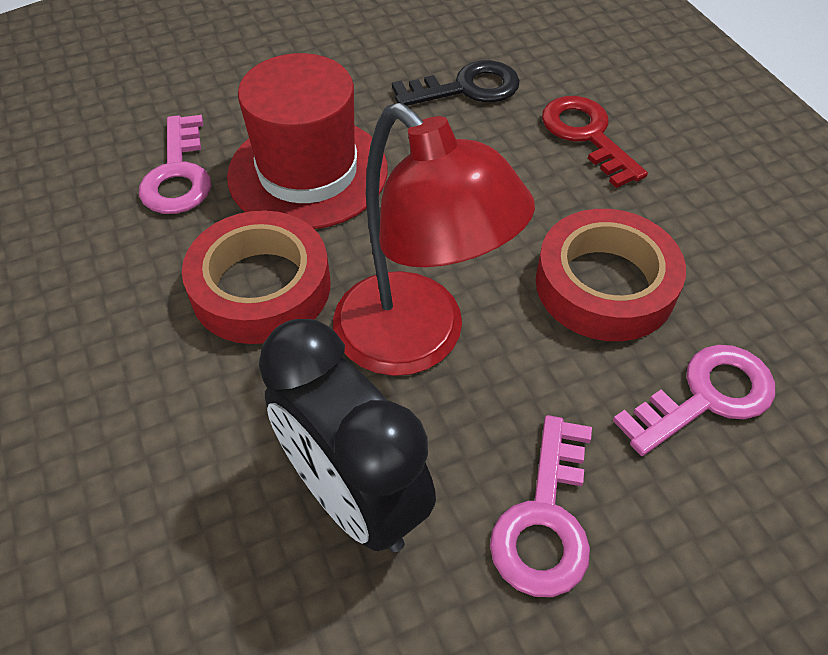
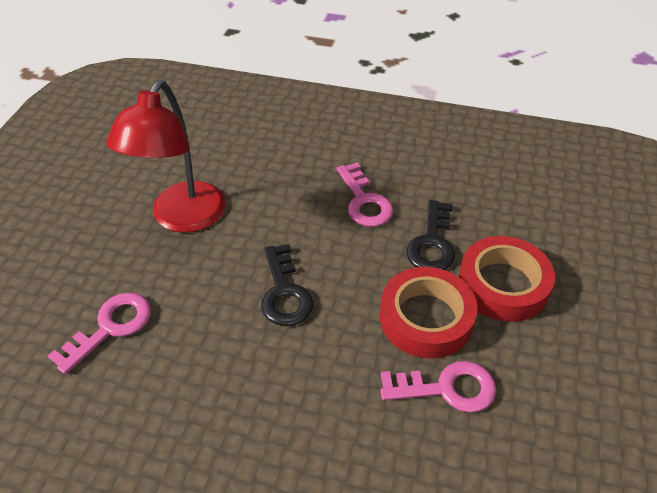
black clock: 1 -> 0
black key: 1 -> 2
red hat: 1 -> 0
red key: 1 -> 0

